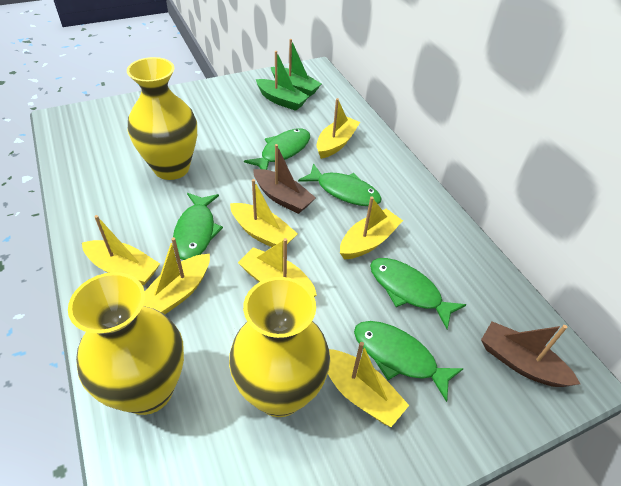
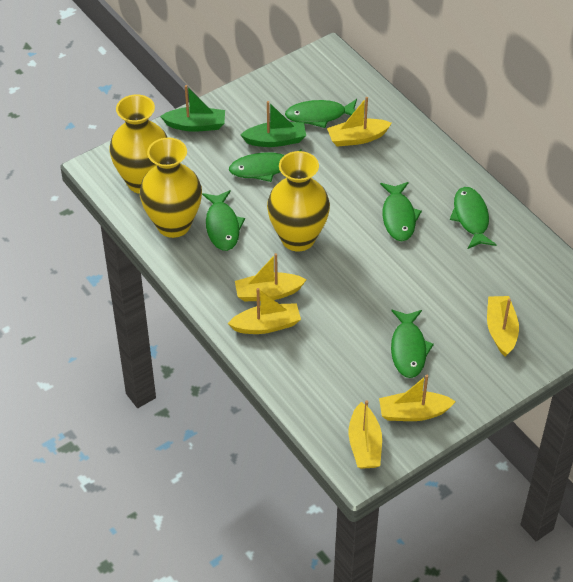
brown boat: 2 -> 0
green fish: 5 -> 6
yellow boat: 7 -> 6

